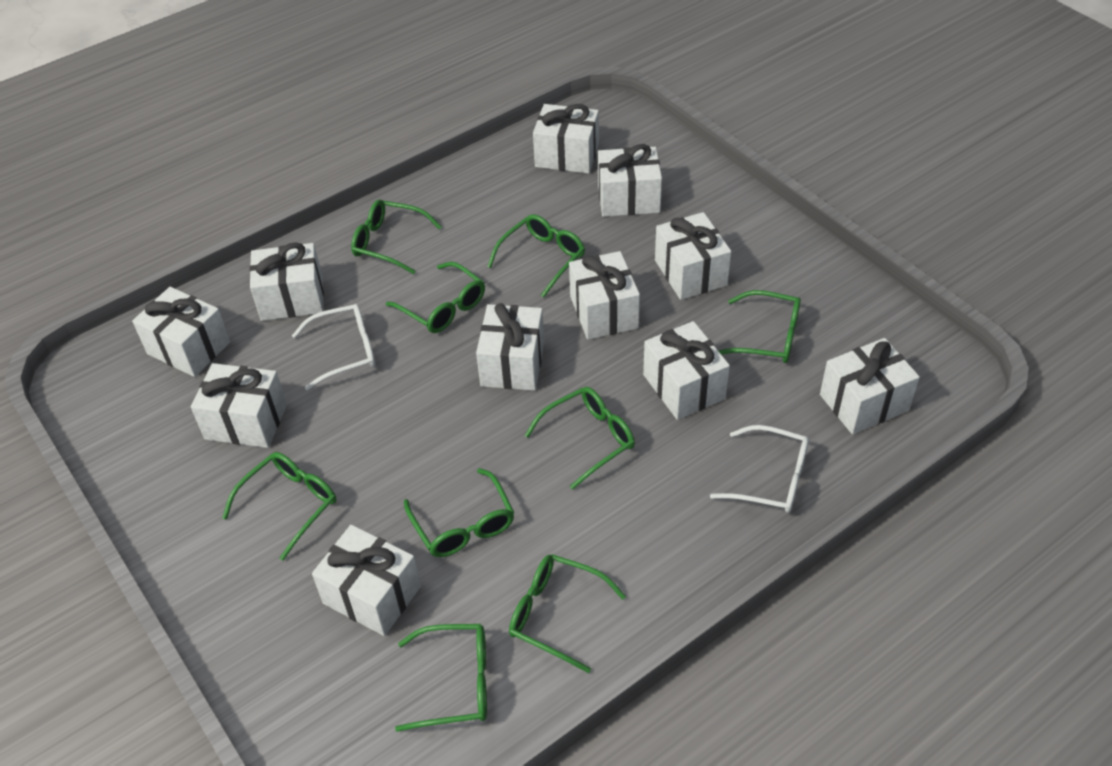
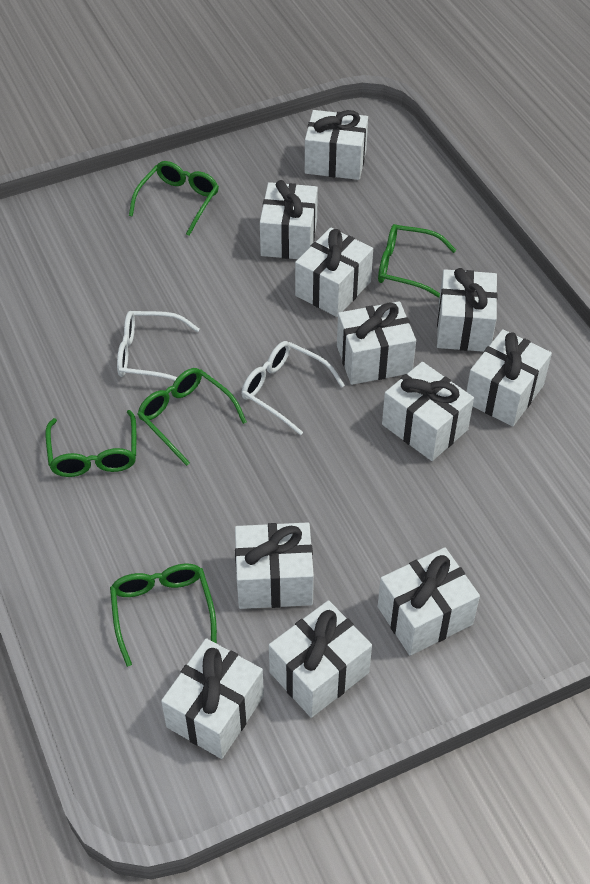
green glasses: 9 -> 5

